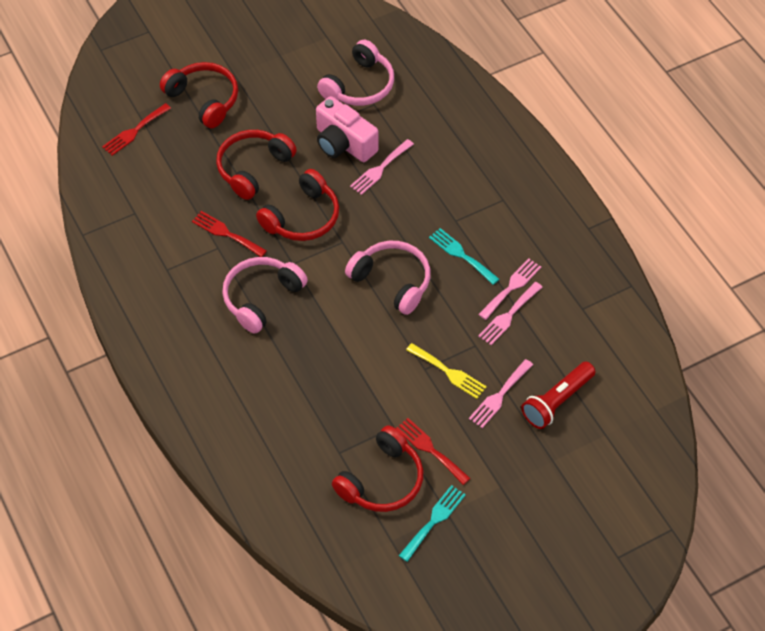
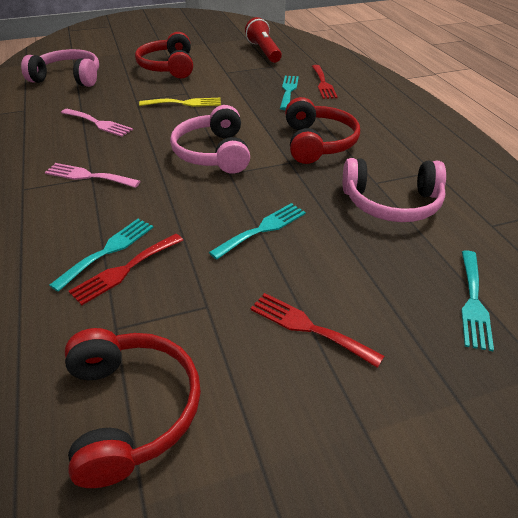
pink camera: 1 -> 0
pink fork: 4 -> 2
red headphones: 4 -> 3
turquoise fork: 2 -> 4

